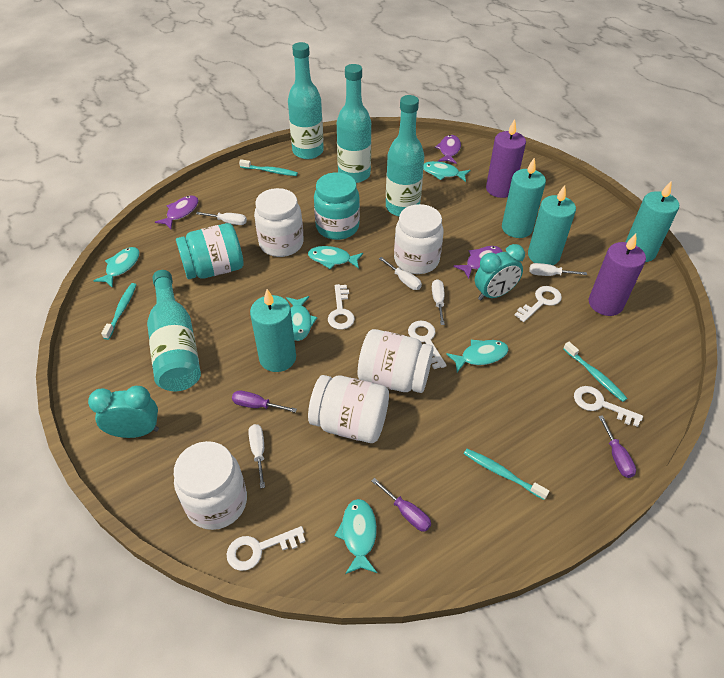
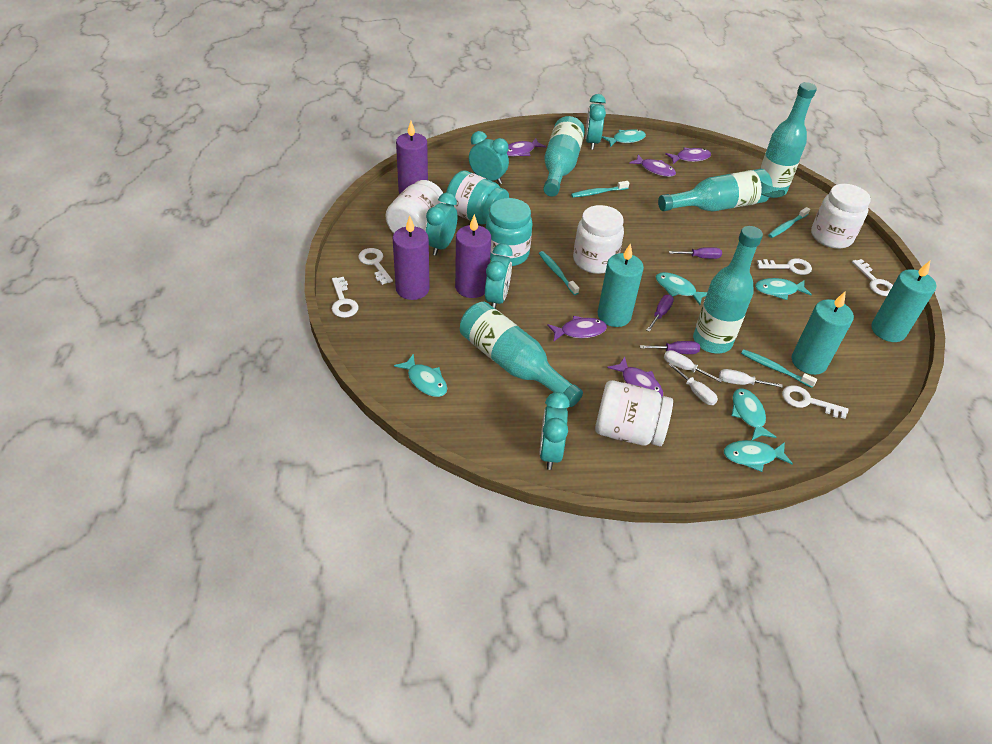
purple candle: 2 -> 3
purple fish: 3 -> 5
turquoise bottle: 4 -> 5
turquoise candle: 4 -> 3
turquoise clock: 2 -> 5
white jar: 5 -> 4
white screwdriver: 5 -> 3

